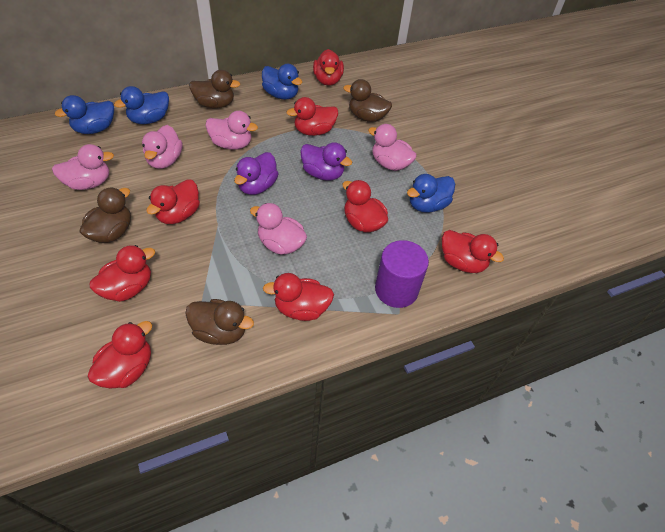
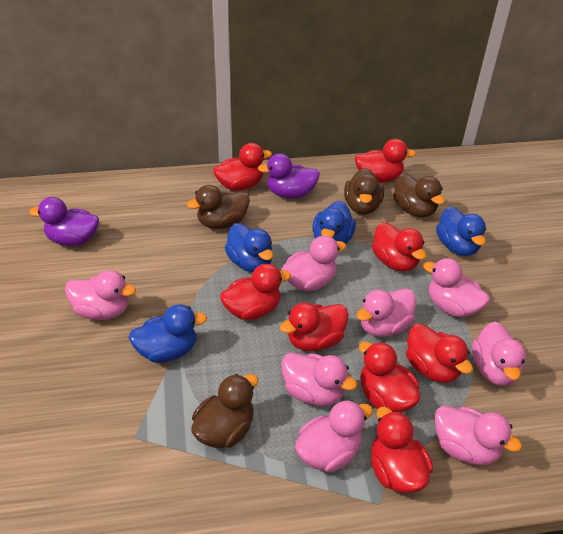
pink duck: 5 -> 8
purple cylinder: 1 -> 0

